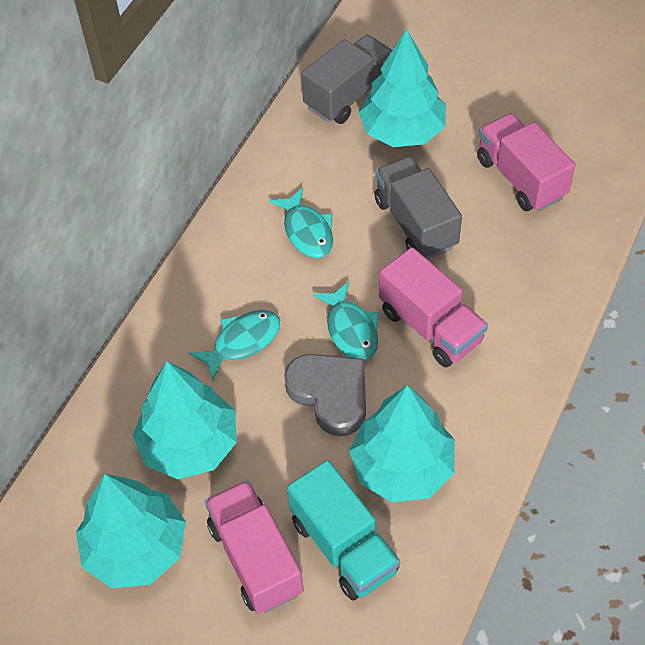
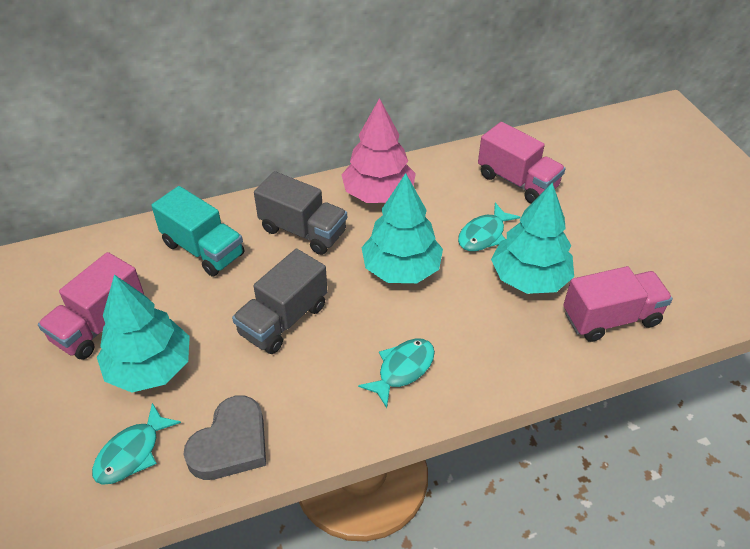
pink tree: 0 -> 1
turquoise tree: 4 -> 3

